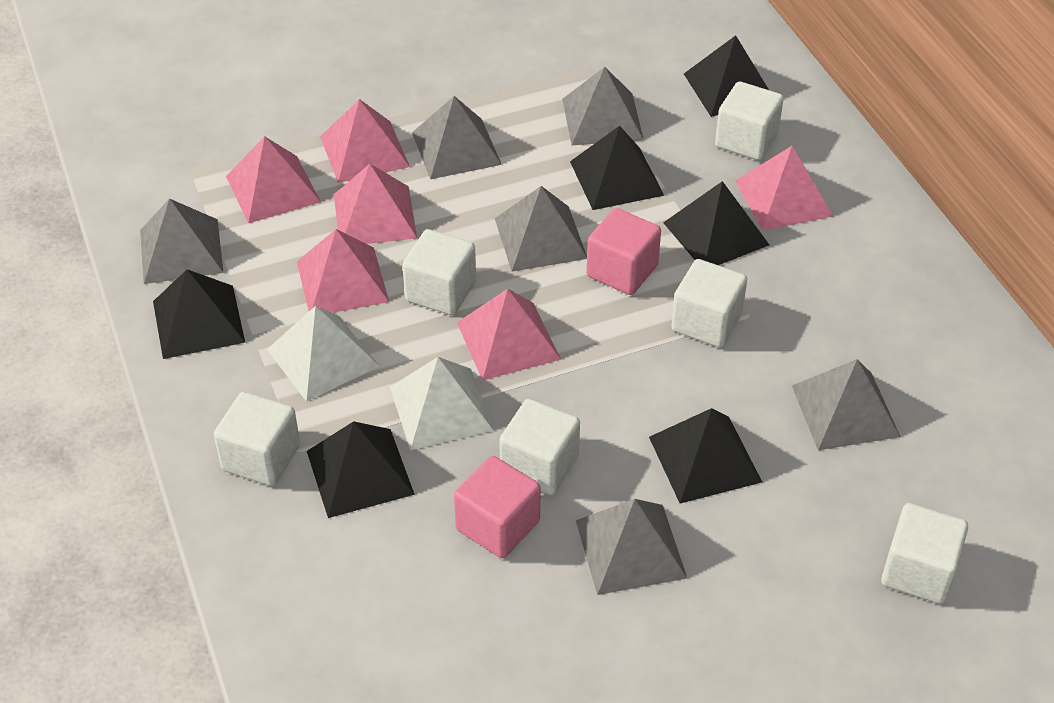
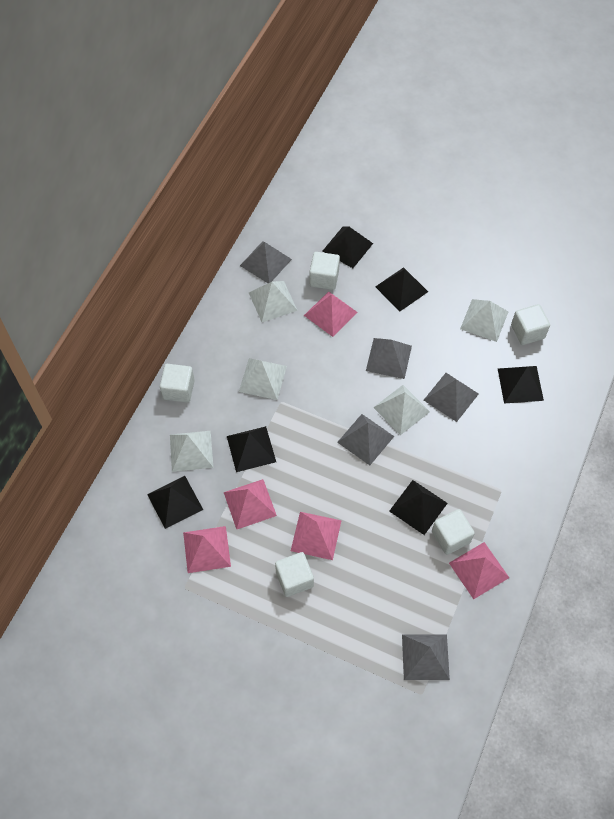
grey pyramid: 6 -> 5
pink cube: 2 -> 0
pink pyramid: 6 -> 5
white cube: 6 -> 5
white pyramid: 2 -> 5

